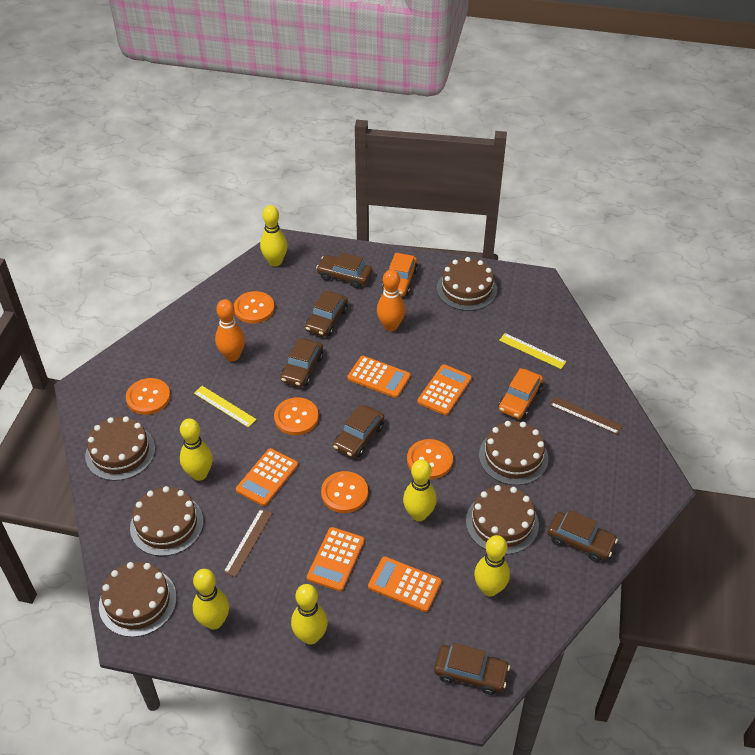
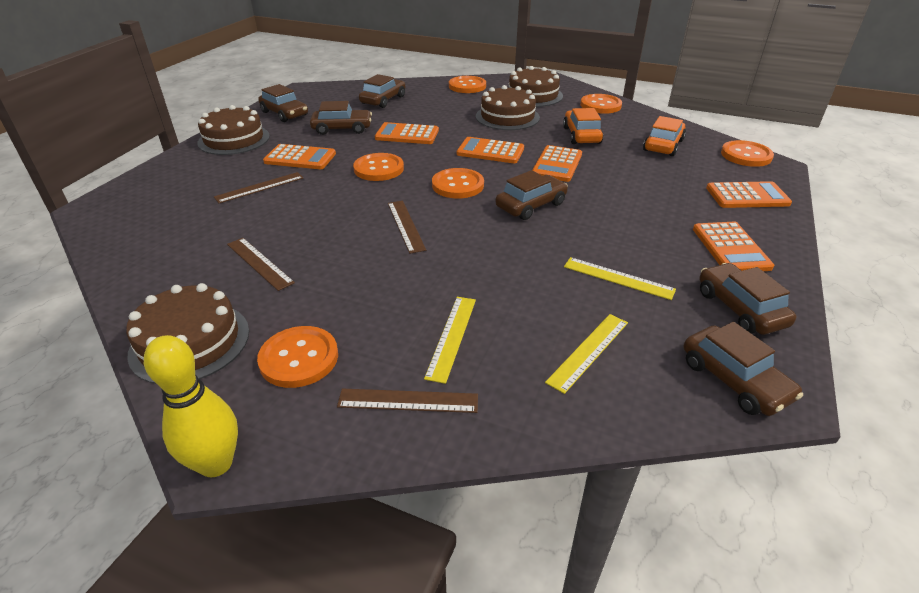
brown cake: 6 -> 4
brown ruler: 2 -> 4
orange bowling pin: 2 -> 0
orange button: 5 -> 6
orange calculator: 5 -> 6
yellow bowling pin: 6 -> 1
yellow ruler: 2 -> 3

